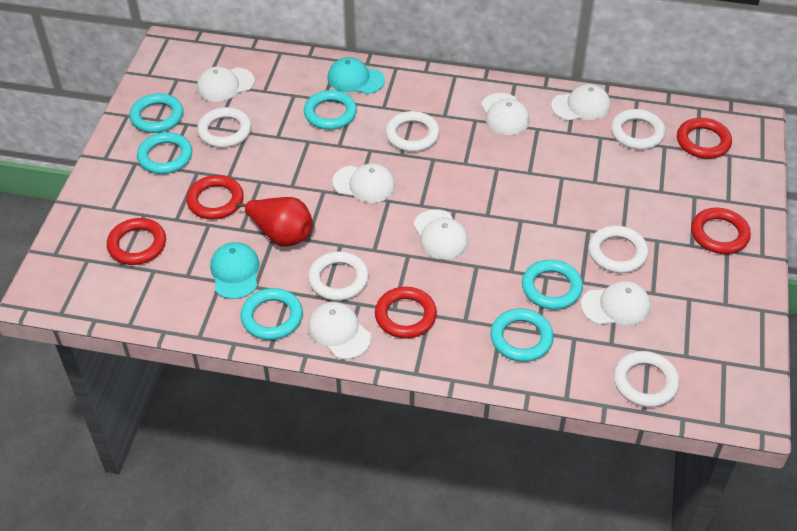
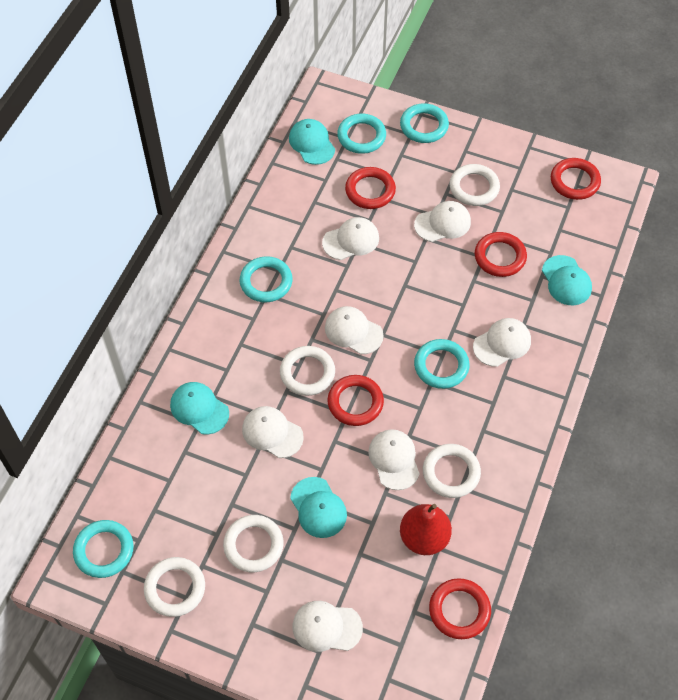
turquoise cap: 2 -> 4
turquoise ring: 6 -> 5
white ring: 6 -> 5

